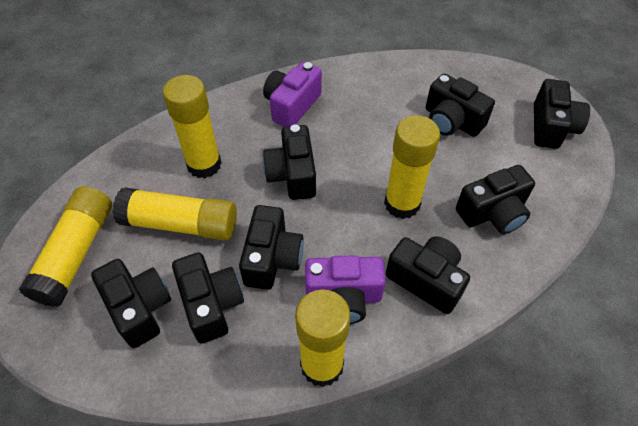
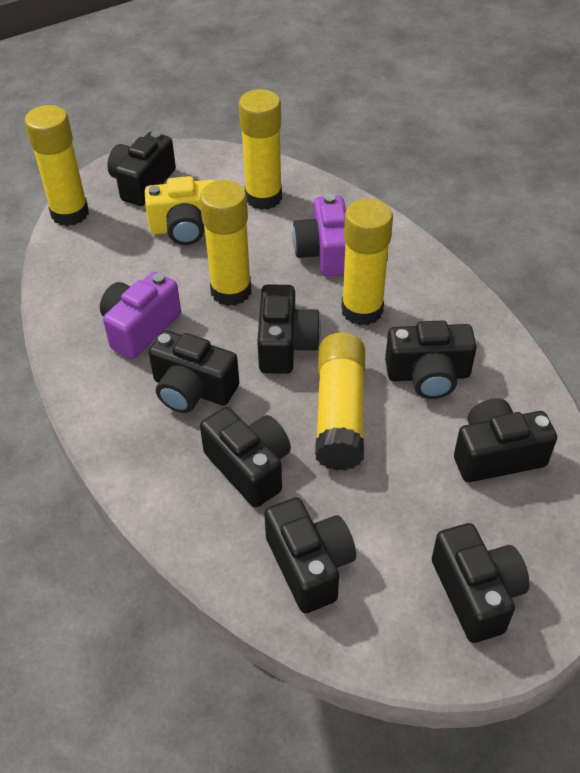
yellow camera: 0 -> 1

